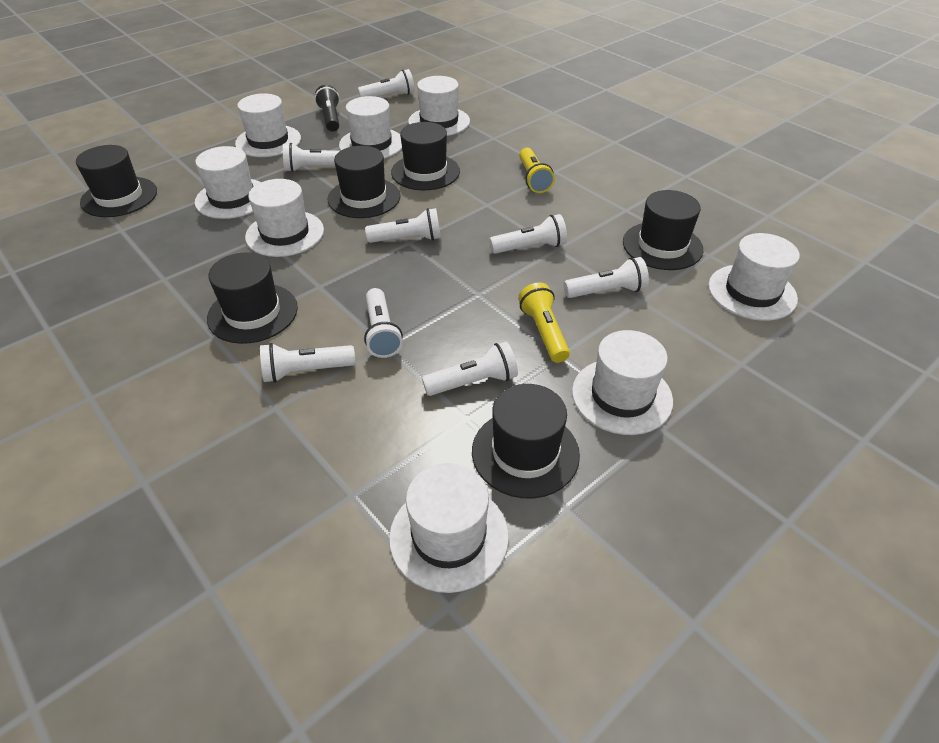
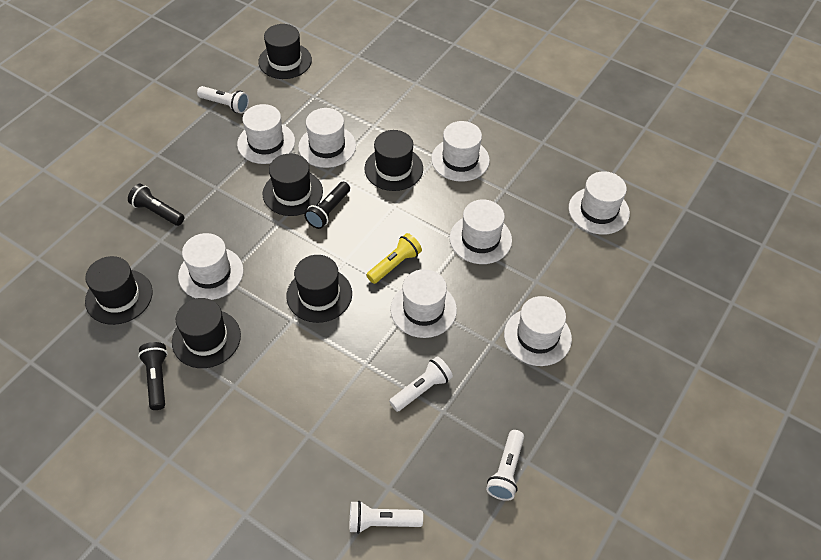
black flashlight: 1 -> 3
white flashlight: 8 -> 4
yellow flashlight: 2 -> 1

